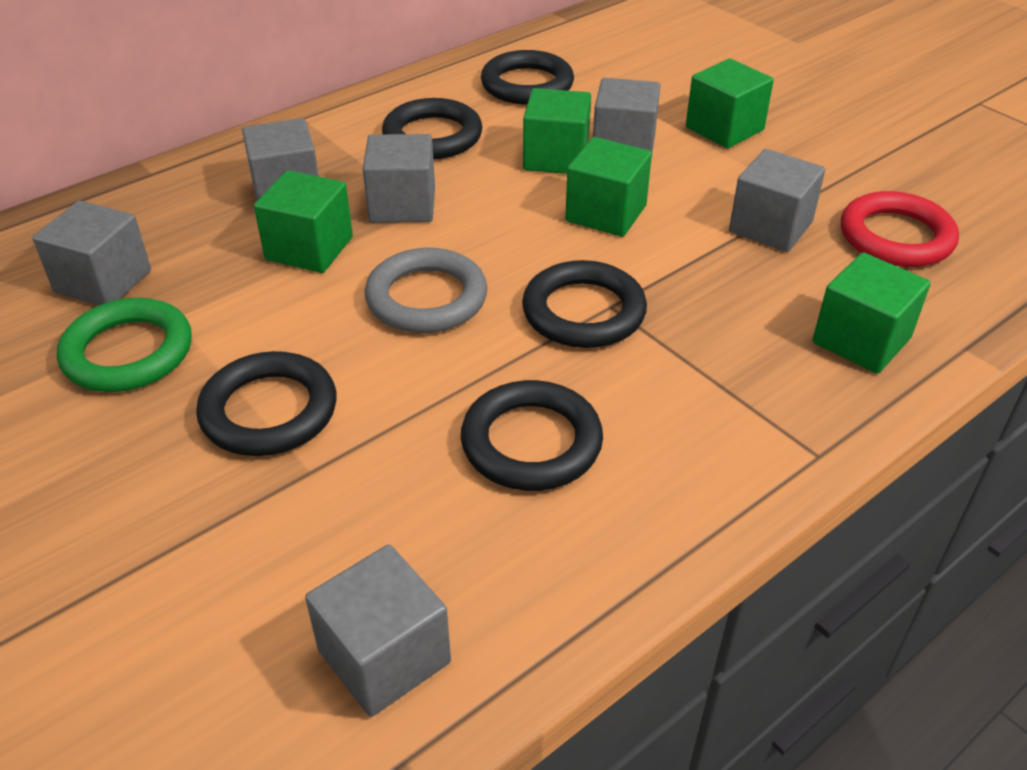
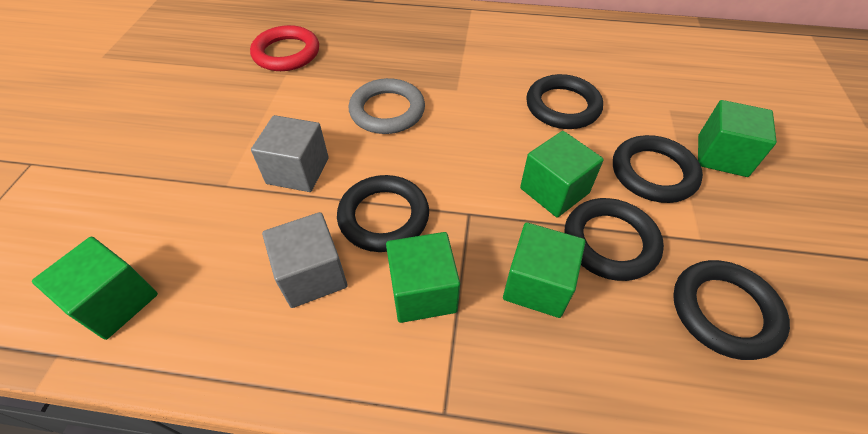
green ring: 1 -> 0
grey cube: 6 -> 2

